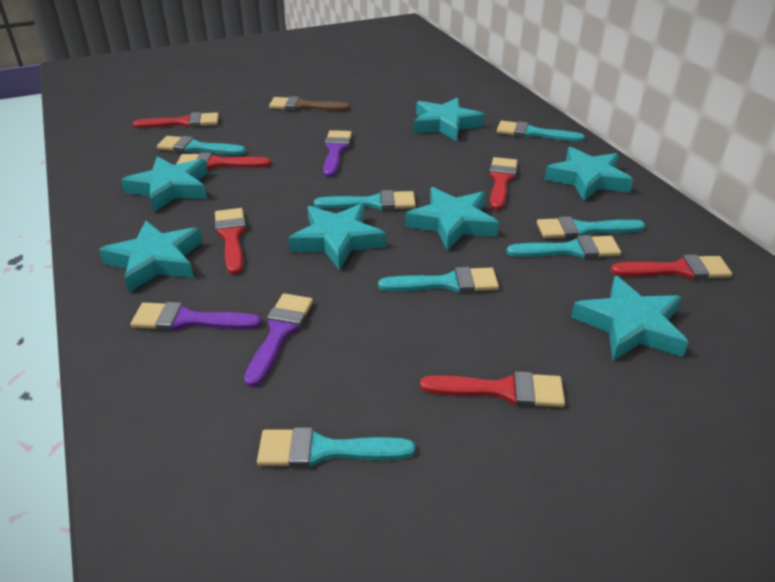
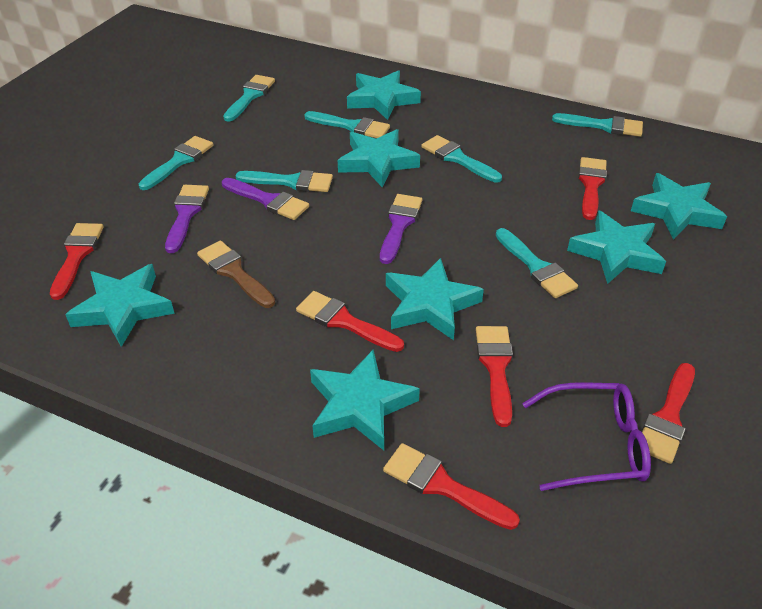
purple glasses: 0 -> 1

